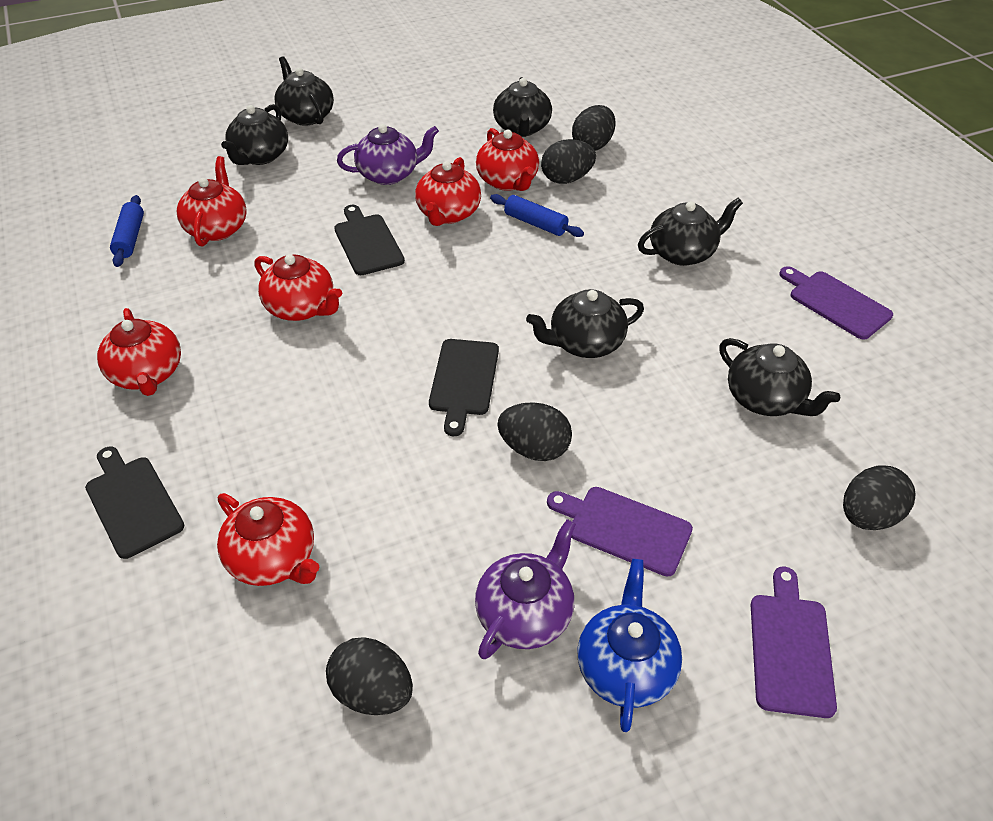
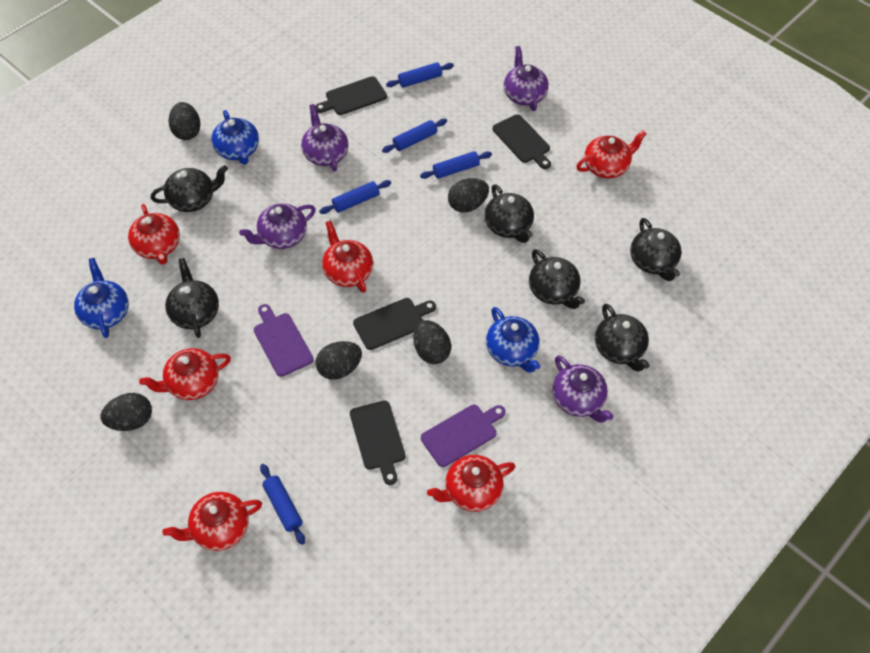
black cutting board: 3 -> 4
blue rolling pin: 2 -> 5
blue teapot: 1 -> 3
purple cutting board: 3 -> 2
purple teapot: 2 -> 4

